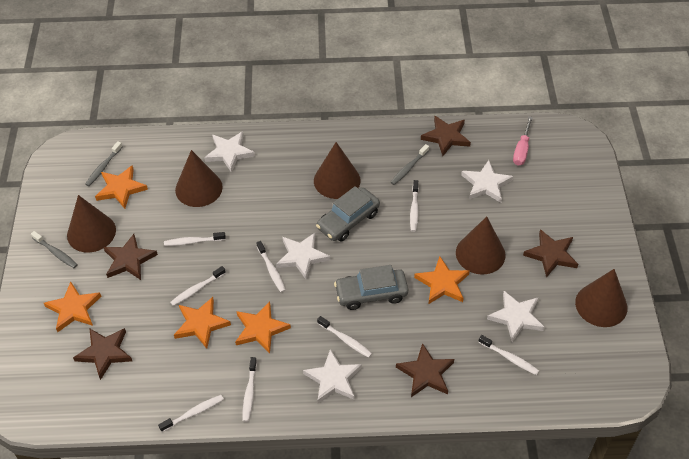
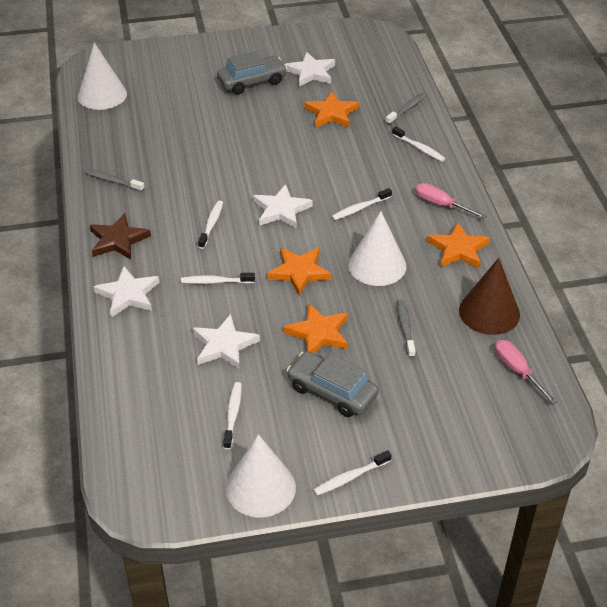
brown cone: 5 -> 1
brown star: 5 -> 1
orange star: 5 -> 4
pink screwdriver: 1 -> 2
white cone: 0 -> 3
white star: 5 -> 4
white toothbrush: 8 -> 6

